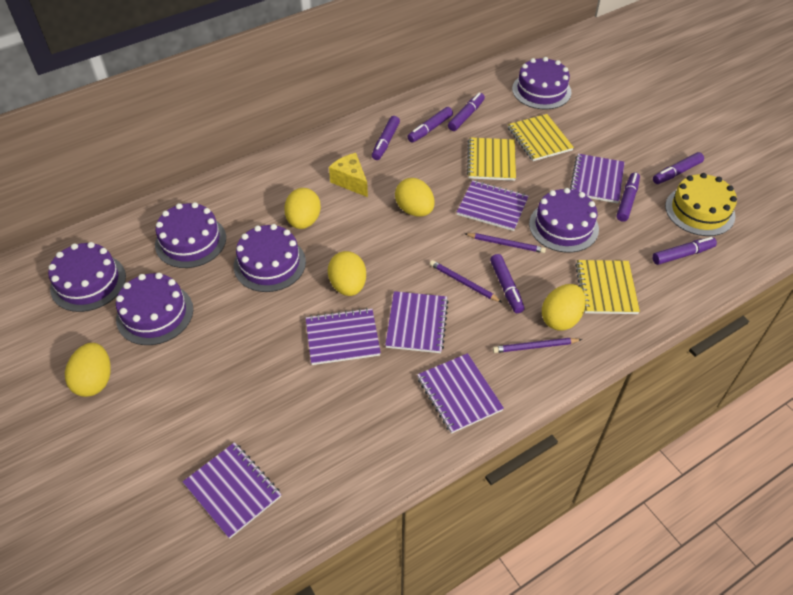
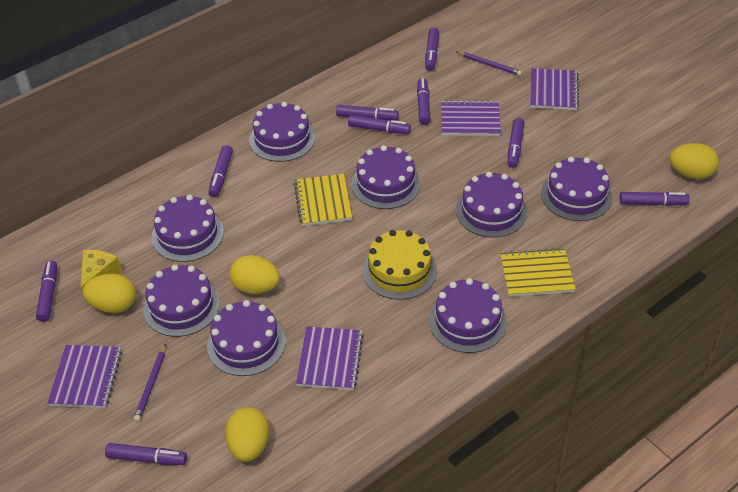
purple cake: 6 -> 8
purple marker: 7 -> 9
purple notebook: 6 -> 4
purple pencil: 3 -> 2
yellow egg: 5 -> 4
yellow notebook: 3 -> 2

